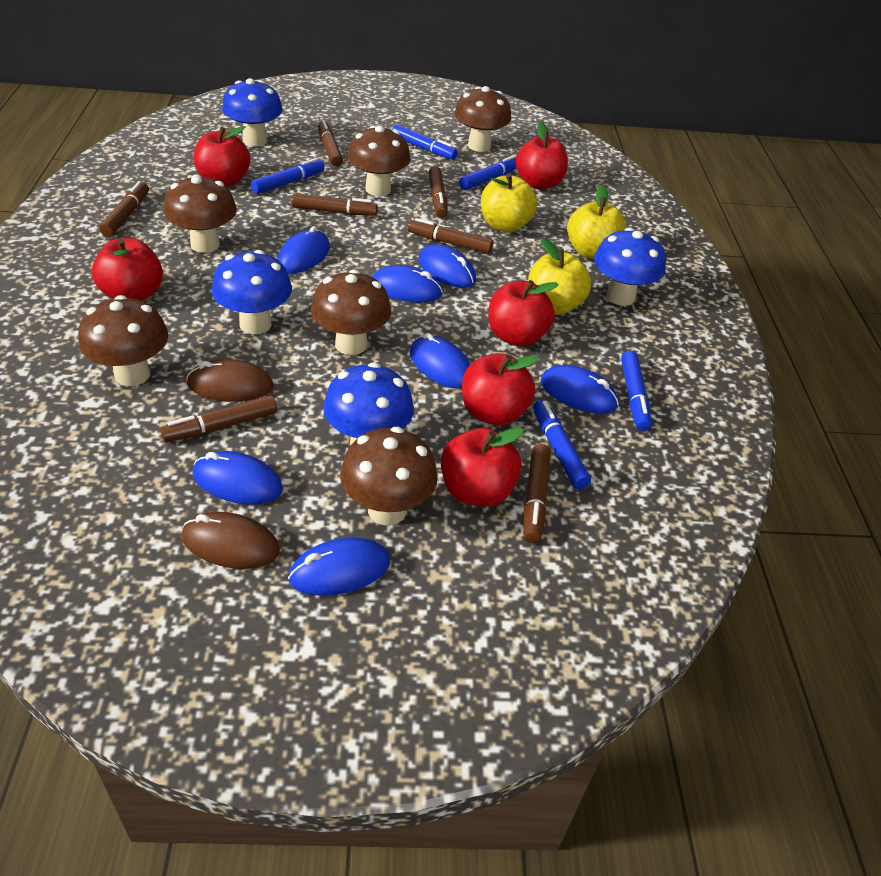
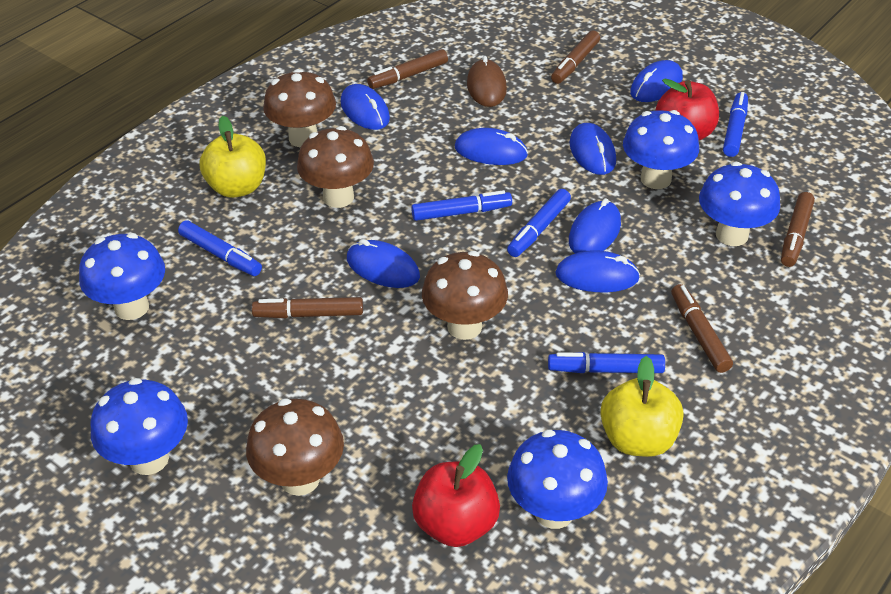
blue mushroom: 4 -> 5
brown marker: 7 -> 5
brown mouse: 2 -> 1
brown mushroom: 6 -> 4
red apple: 6 -> 2
yellow apple: 3 -> 2

